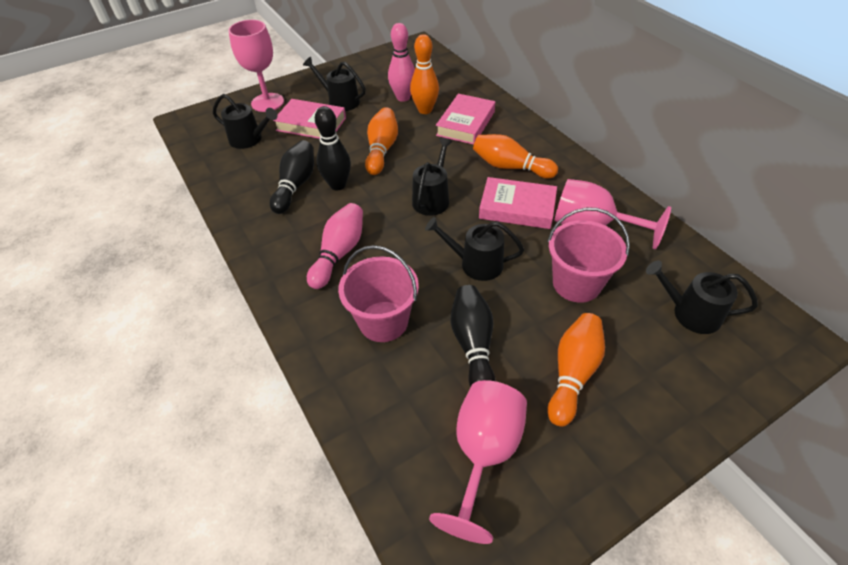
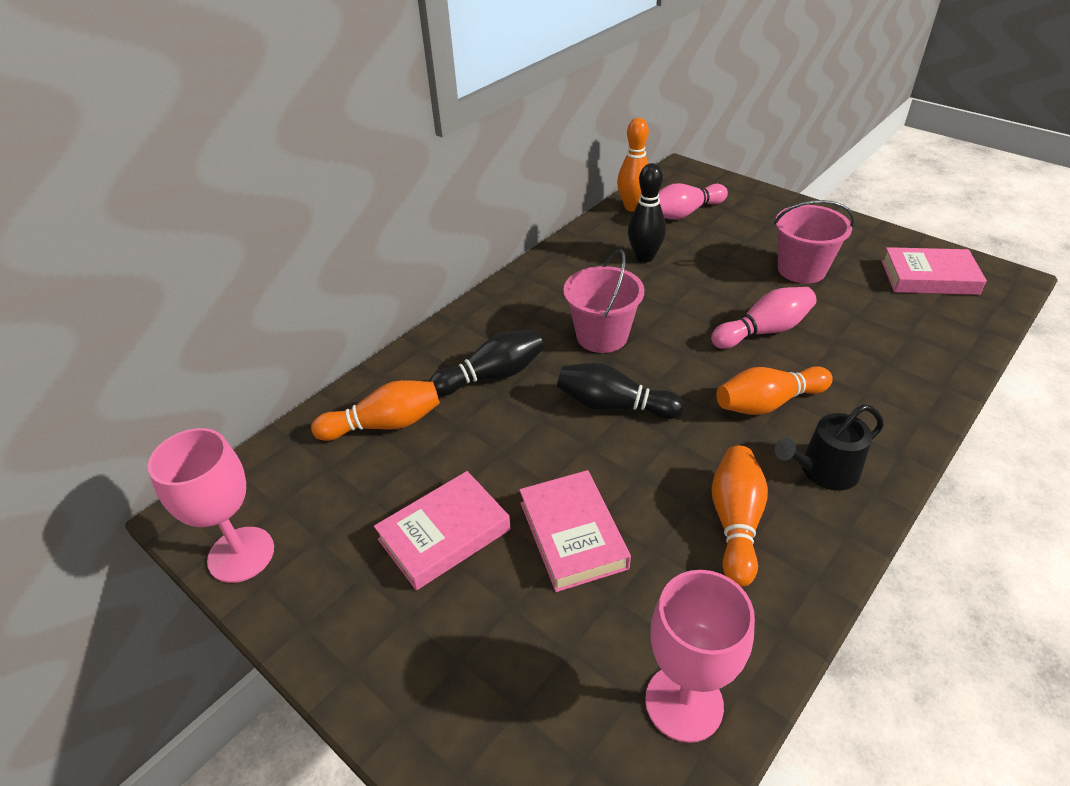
black watering can: 5 -> 1
pink goblet: 3 -> 2

